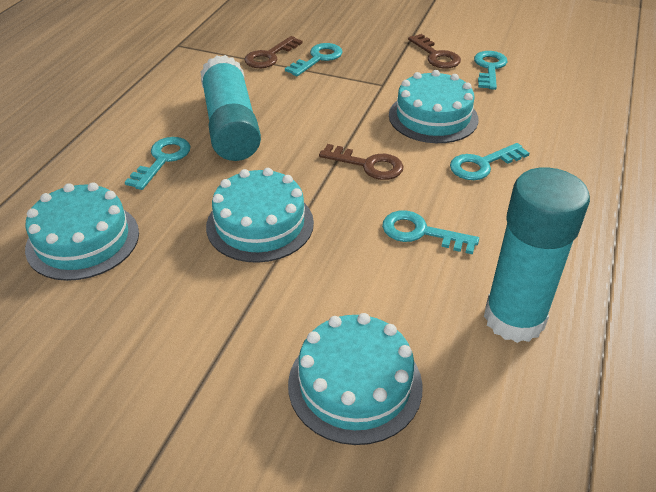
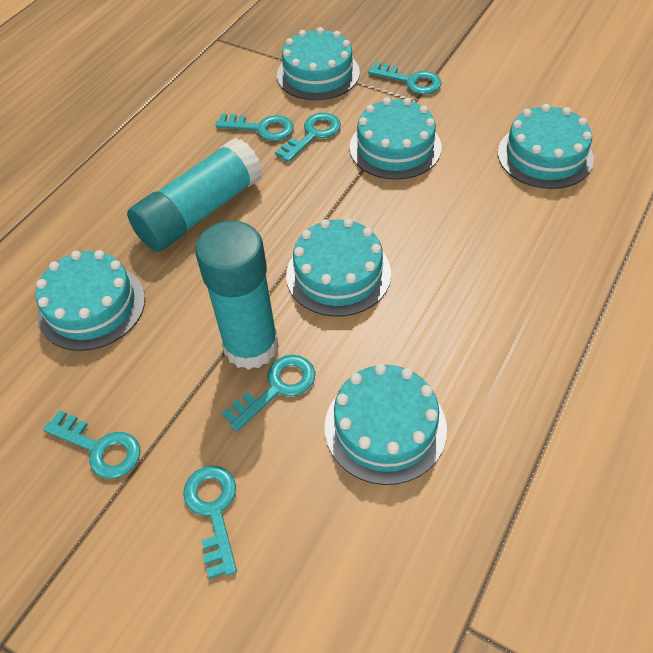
brown key: 3 -> 0
turquoise cake: 4 -> 6
turquoise key: 5 -> 6

